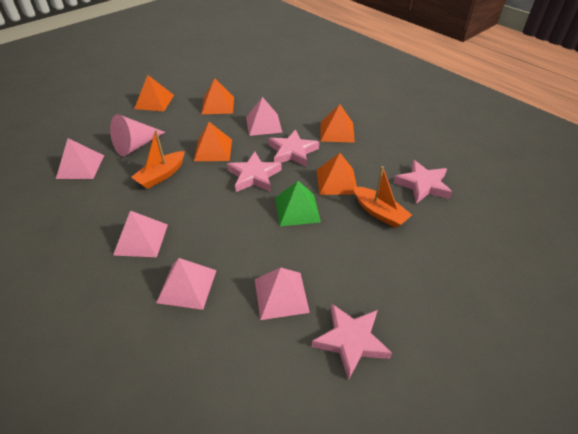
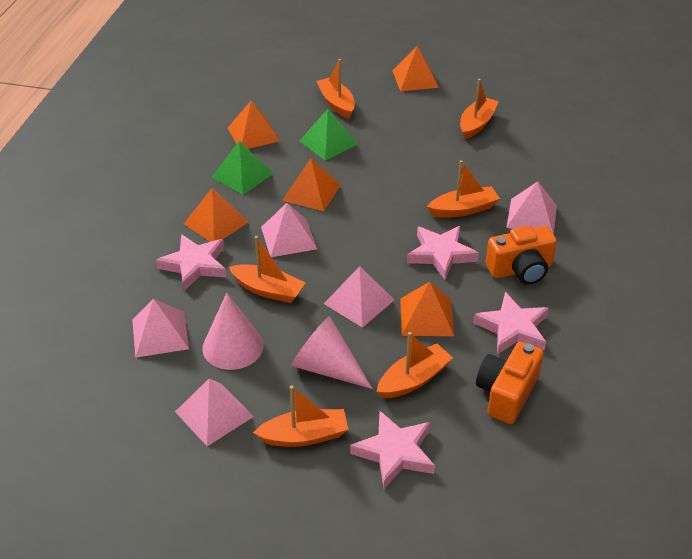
green pyramid: 1 -> 2
orange boat: 2 -> 6
orange camera: 0 -> 2
pink cone: 1 -> 2

